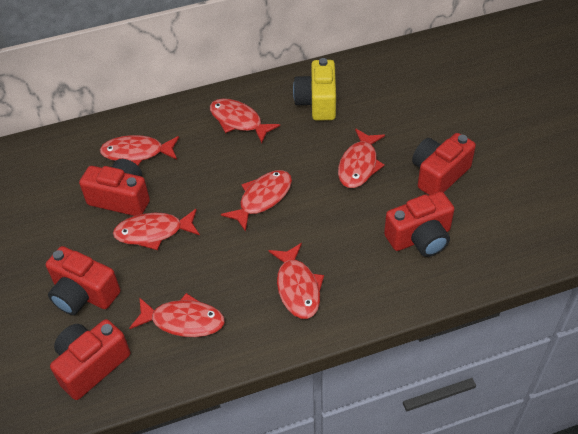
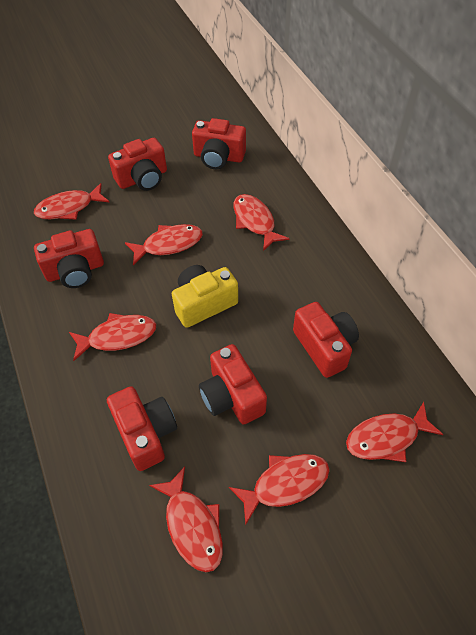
red camera: 5 -> 6

